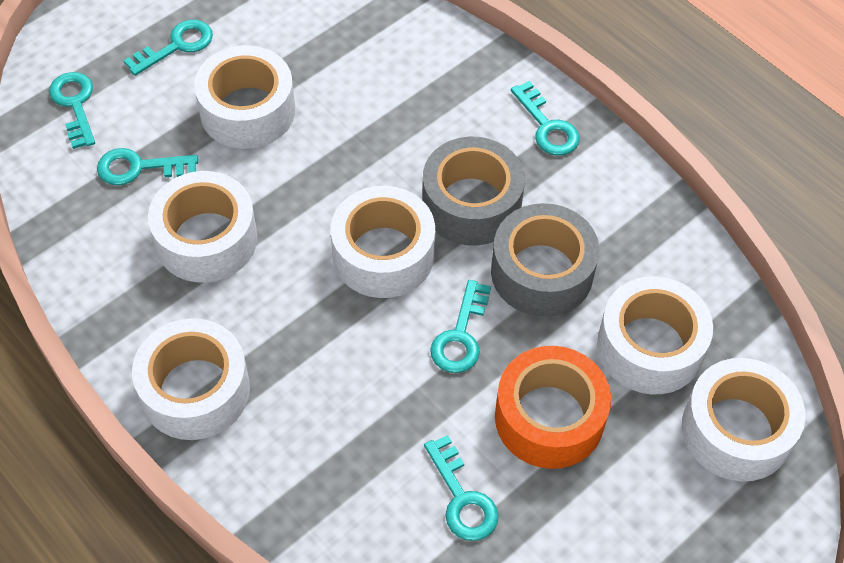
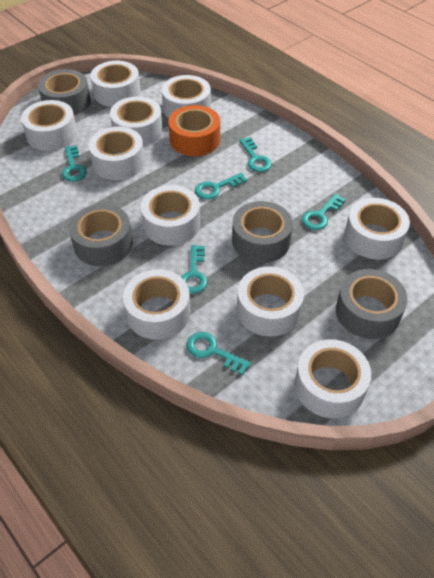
grey tape: 2 -> 4
white tape: 6 -> 10

